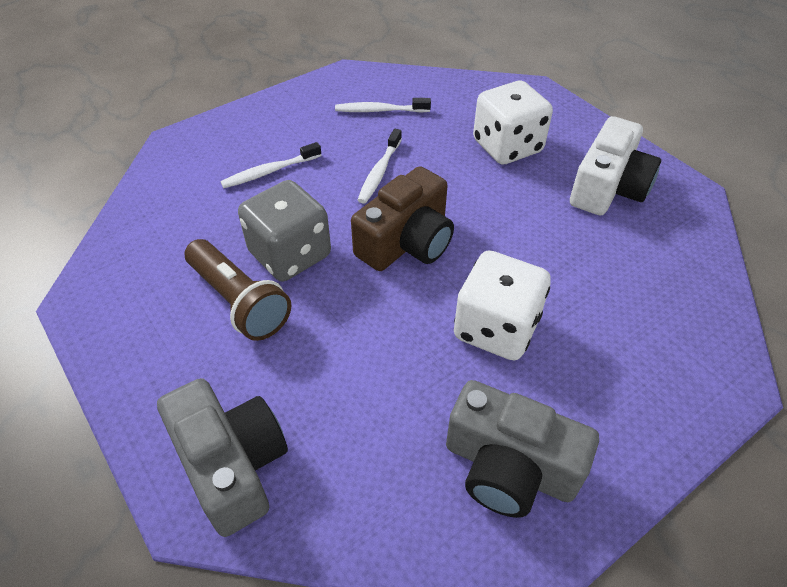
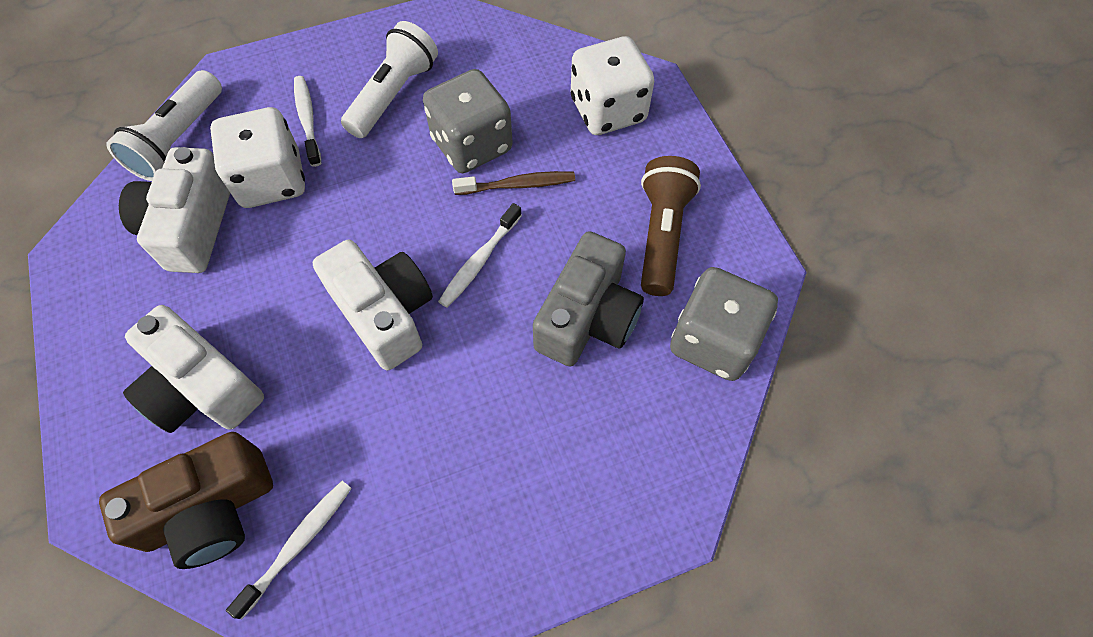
brown toothbrush: 0 -> 1
grey camera: 2 -> 1
grey dice: 1 -> 2
white camera: 1 -> 3
white flashlight: 0 -> 2

